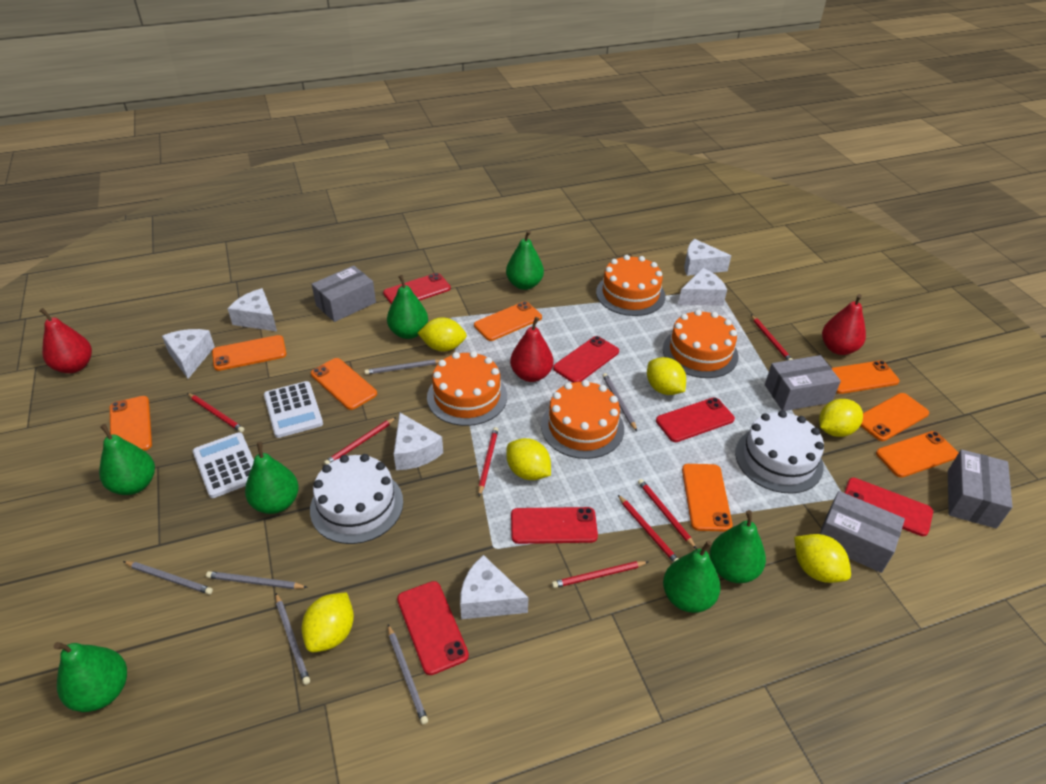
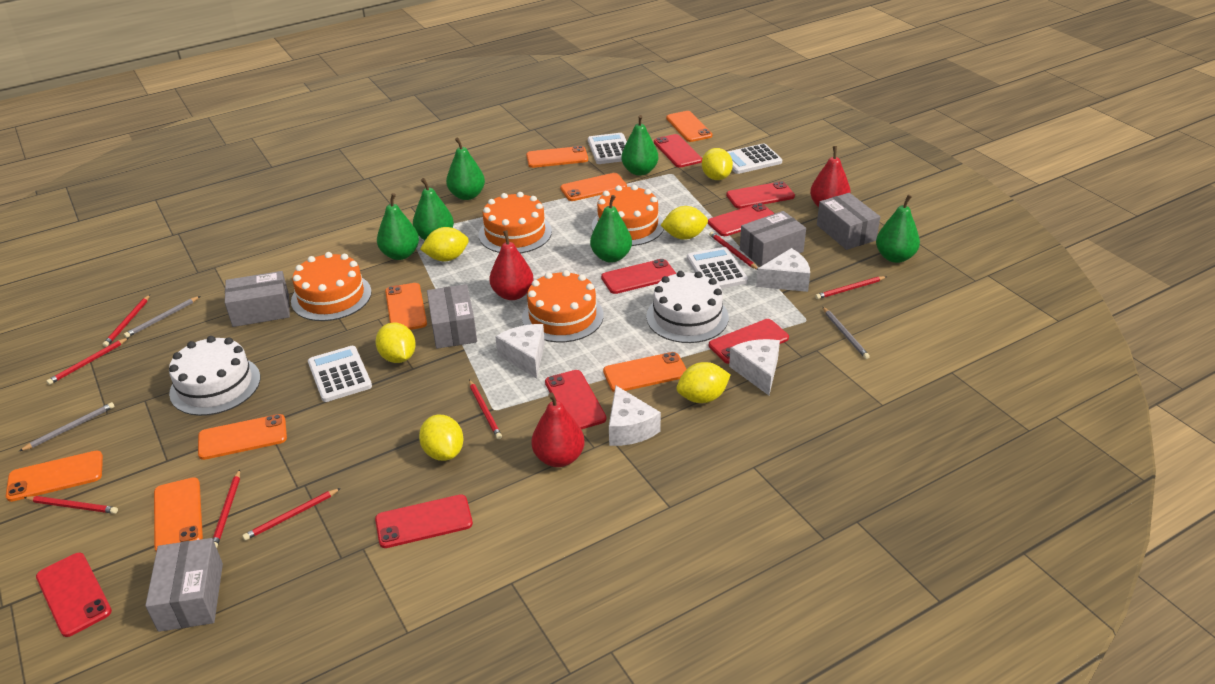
green pear: 7 -> 6
grey box: 4 -> 5
grey pencil: 6 -> 3
red pencil: 7 -> 8
red phone: 6 -> 8
white calculator: 2 -> 4
white cheese: 6 -> 4

